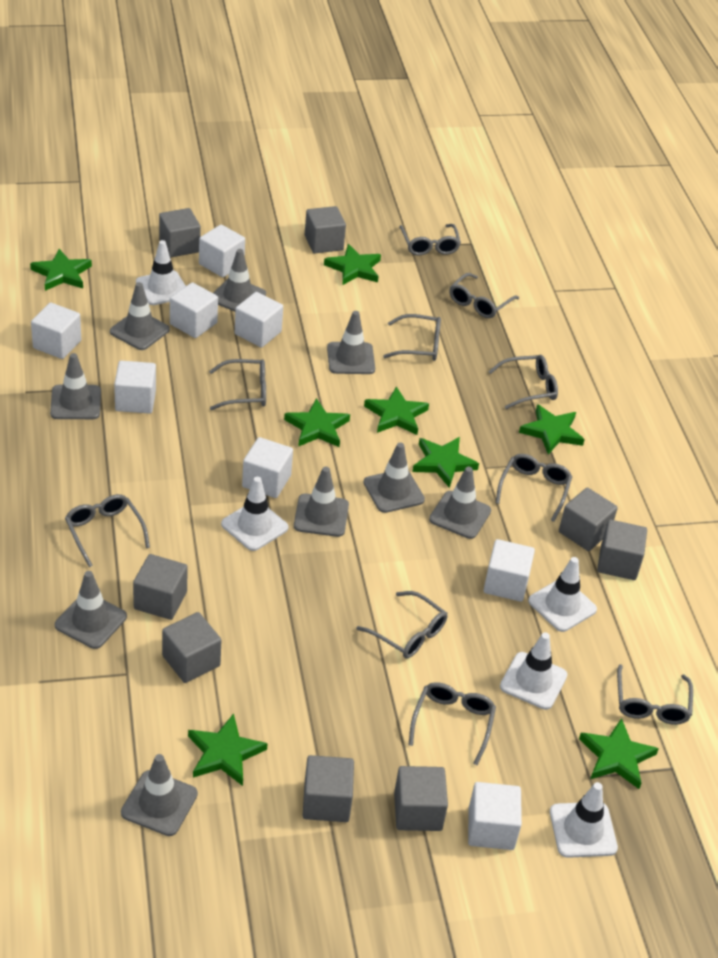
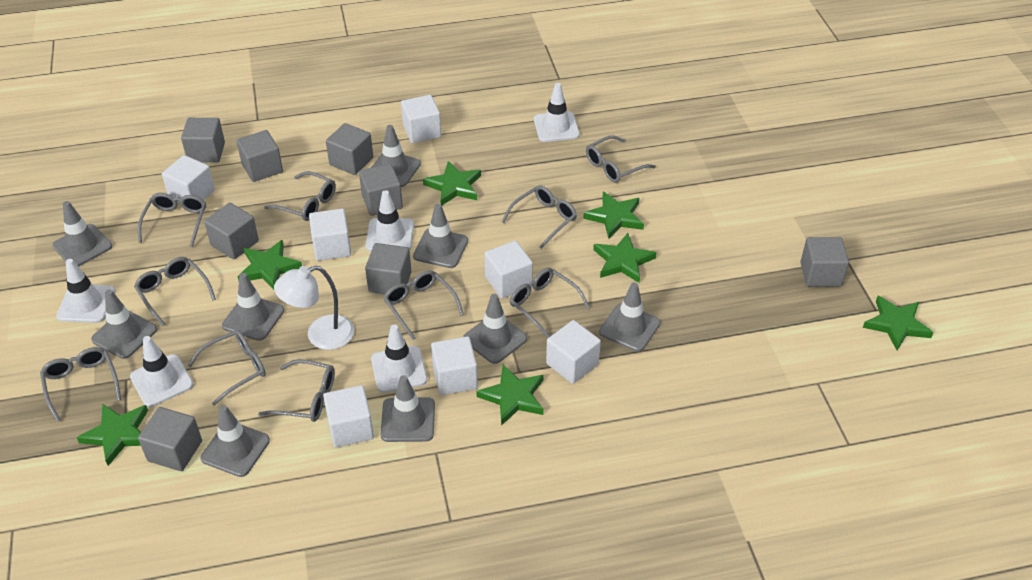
green star: 8 -> 7
white cube: 8 -> 7
white lamp: 0 -> 1

